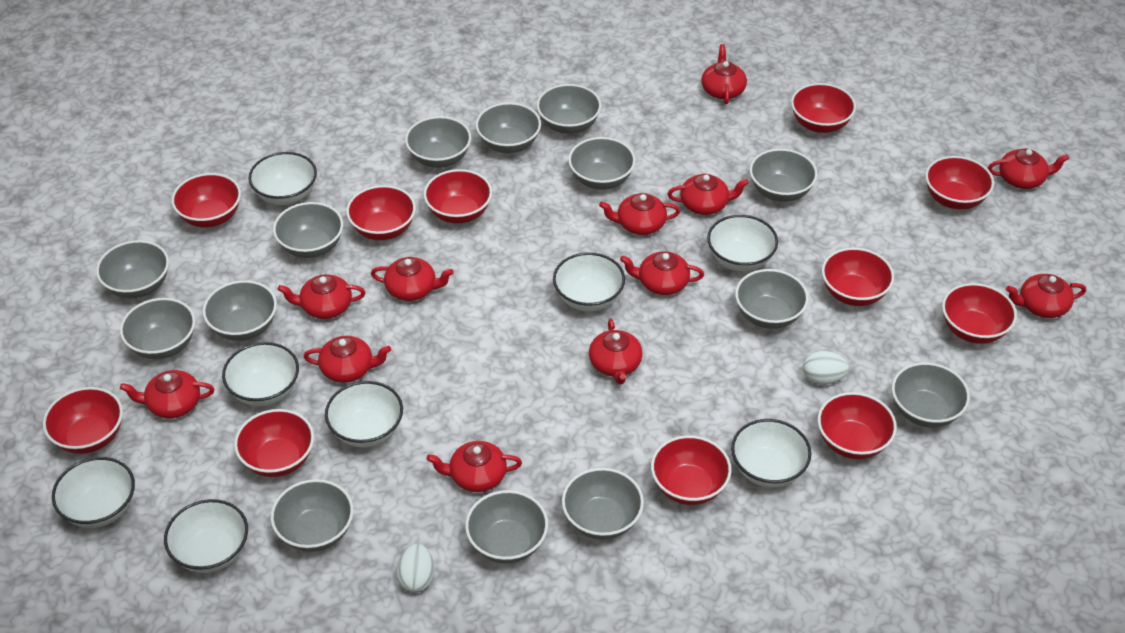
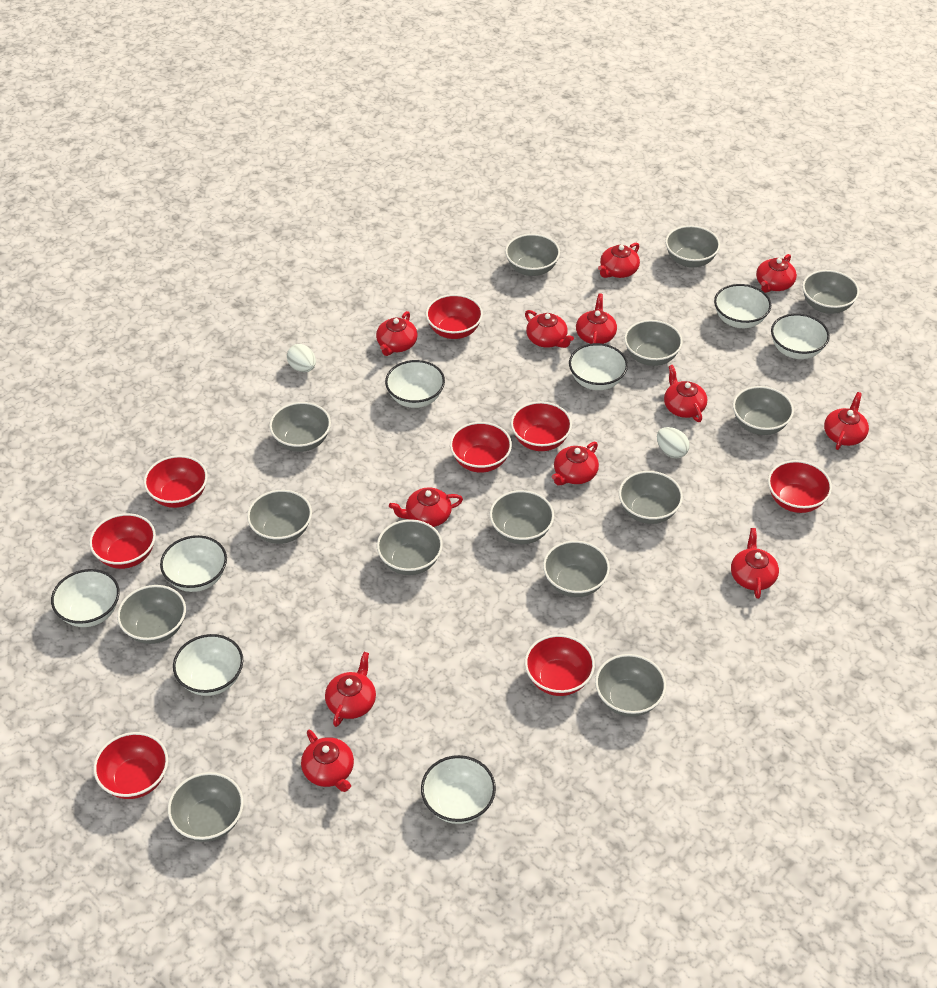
red bowl: 11 -> 8

